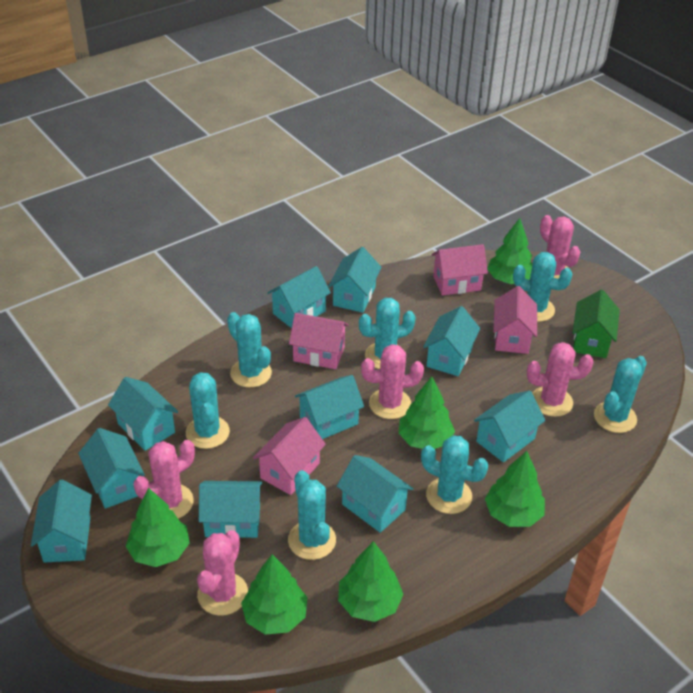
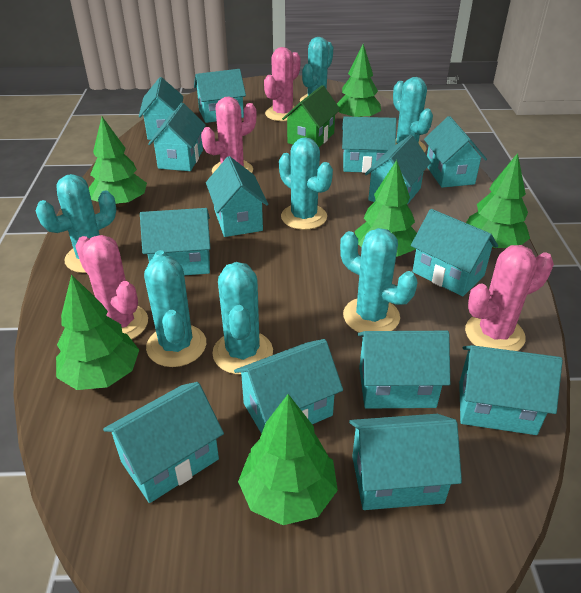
pink cactus: 5 -> 4
pink house: 4 -> 0
turquoise house: 10 -> 14

